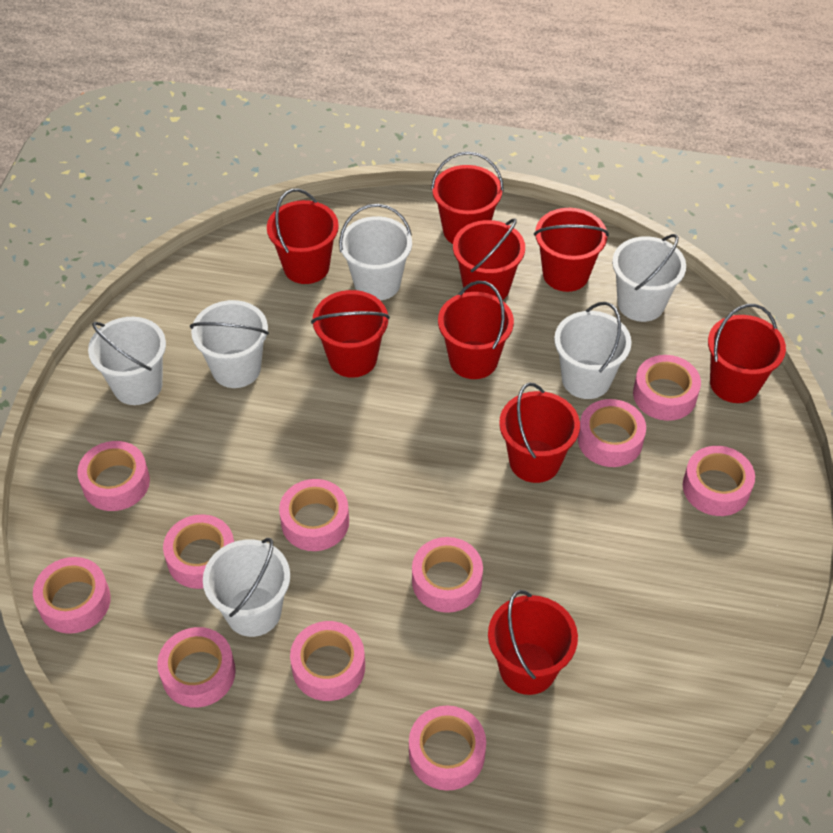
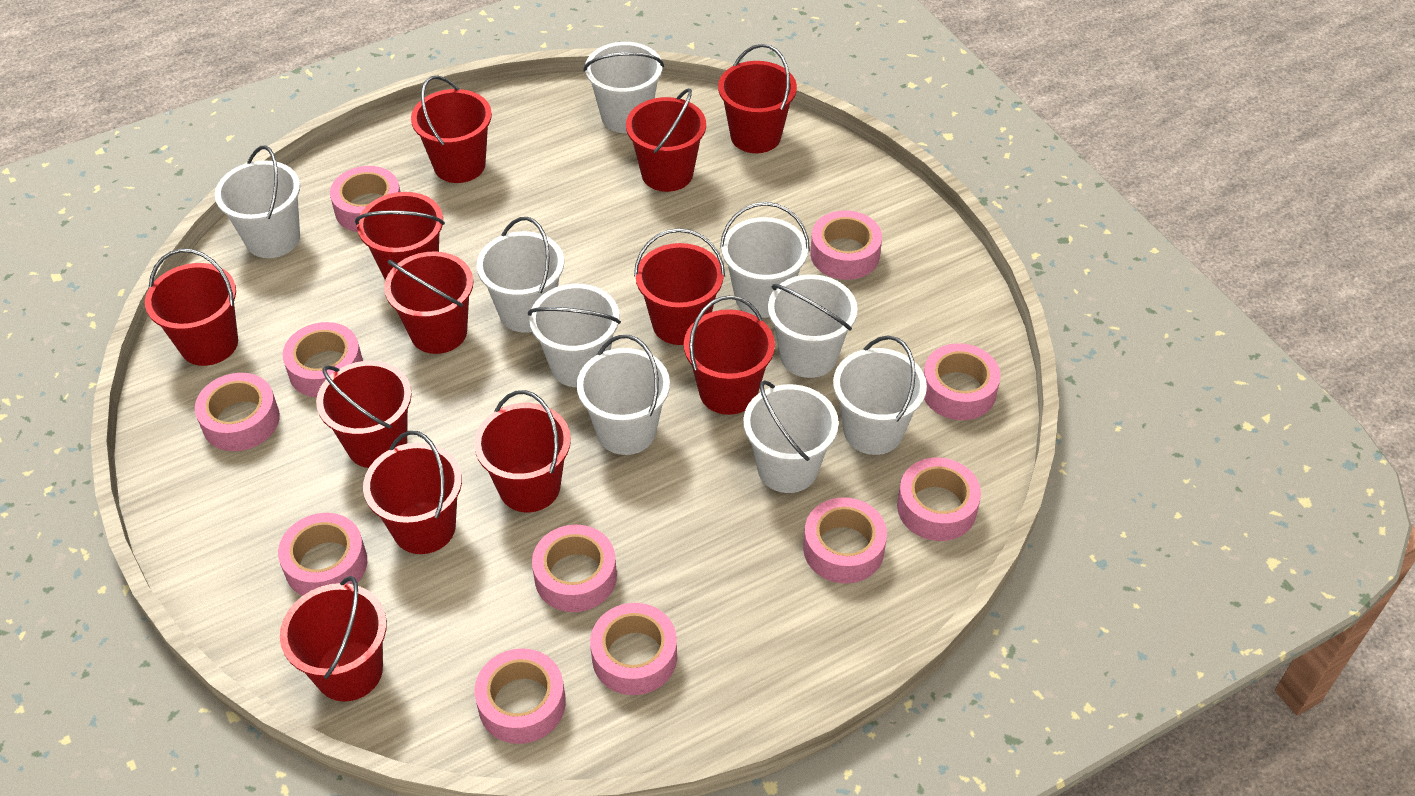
red bucket: 9 -> 12
white bucket: 6 -> 9

